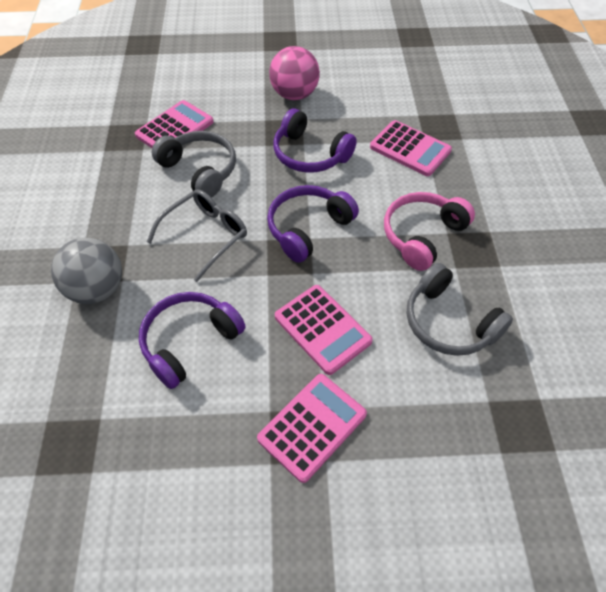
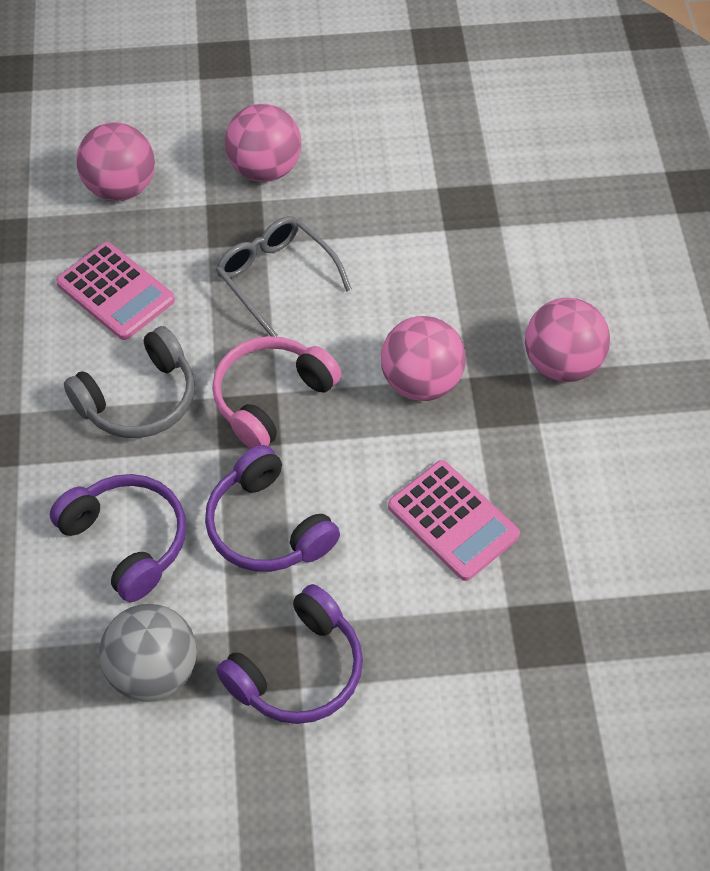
grey headphones: 2 -> 1
pink ball: 1 -> 4
pink calculator: 4 -> 2

